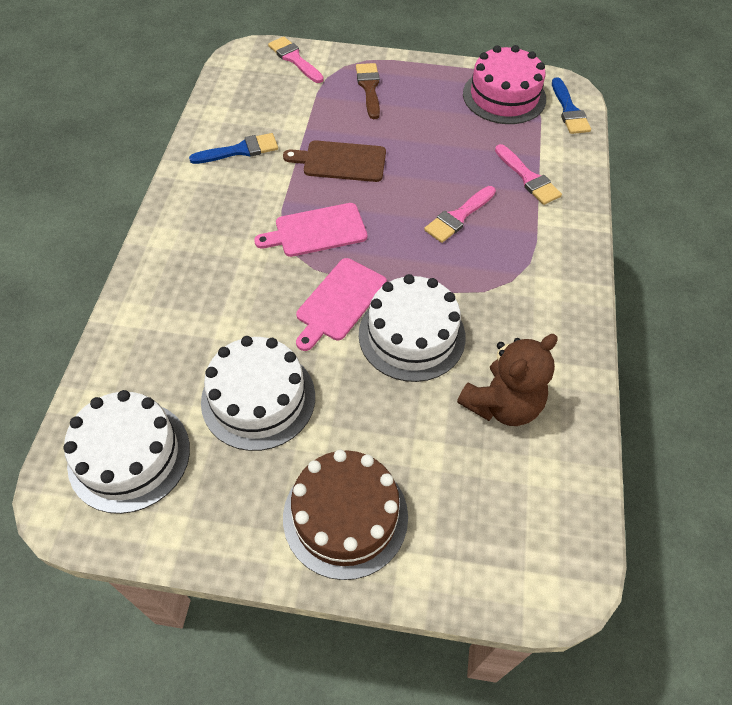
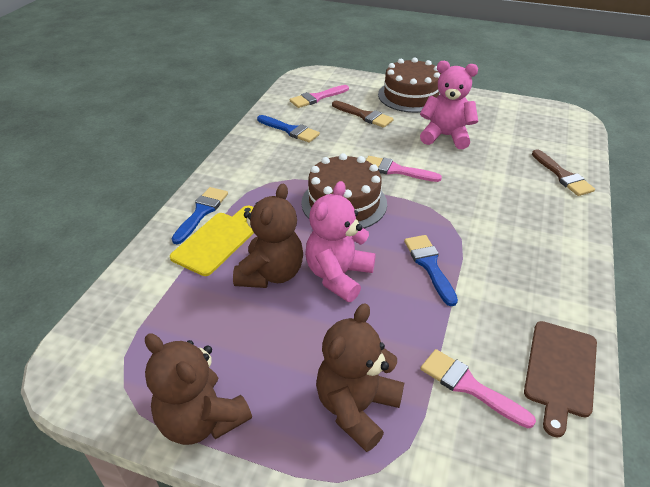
blue brush: 2 -> 3
brown brush: 1 -> 2
brown cake: 1 -> 2
brown teddy bear: 1 -> 3
pink cake: 1 -> 0
pink cutting board: 2 -> 0
pink teddy bear: 0 -> 2
white cake: 3 -> 0
yellow cutting board: 0 -> 1

